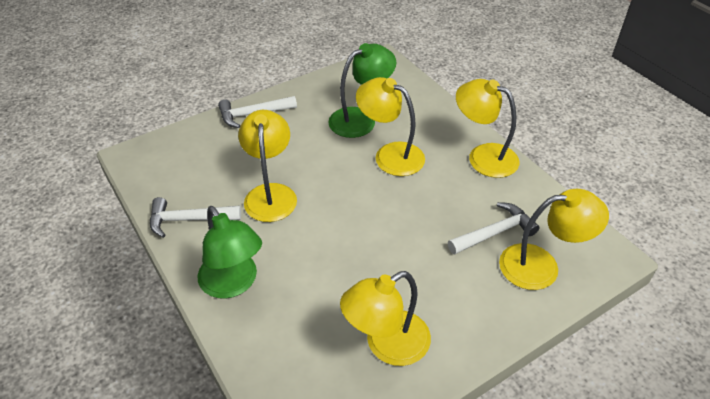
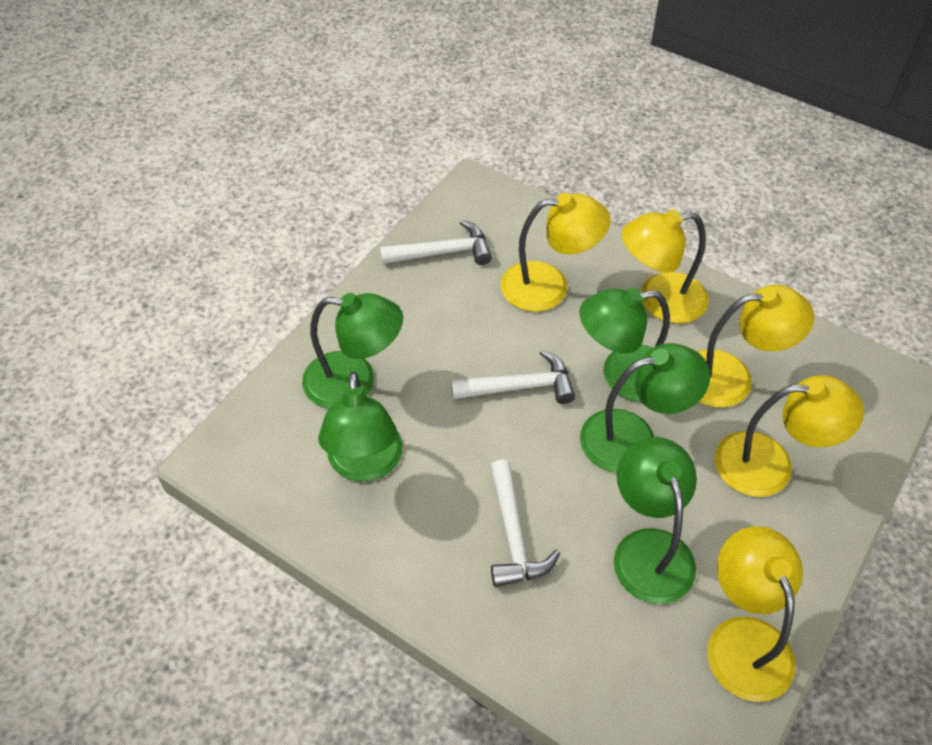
green lamp: 2 -> 5

